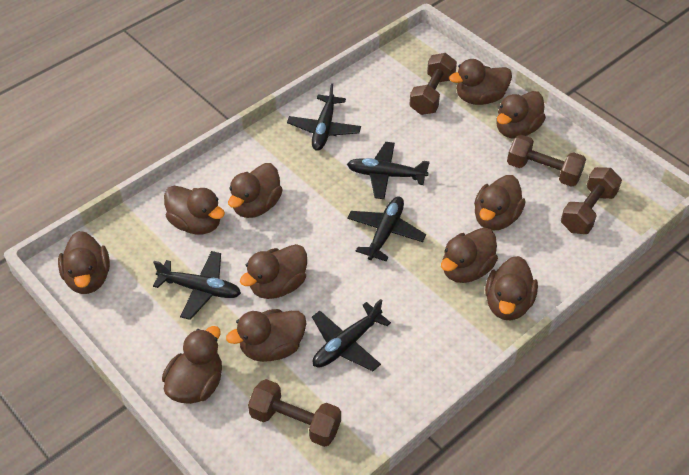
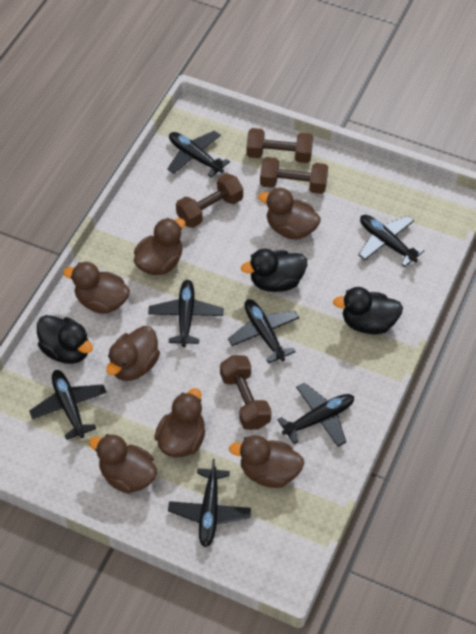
black duck: 0 -> 3
black plane: 5 -> 7
brown duck: 11 -> 7

